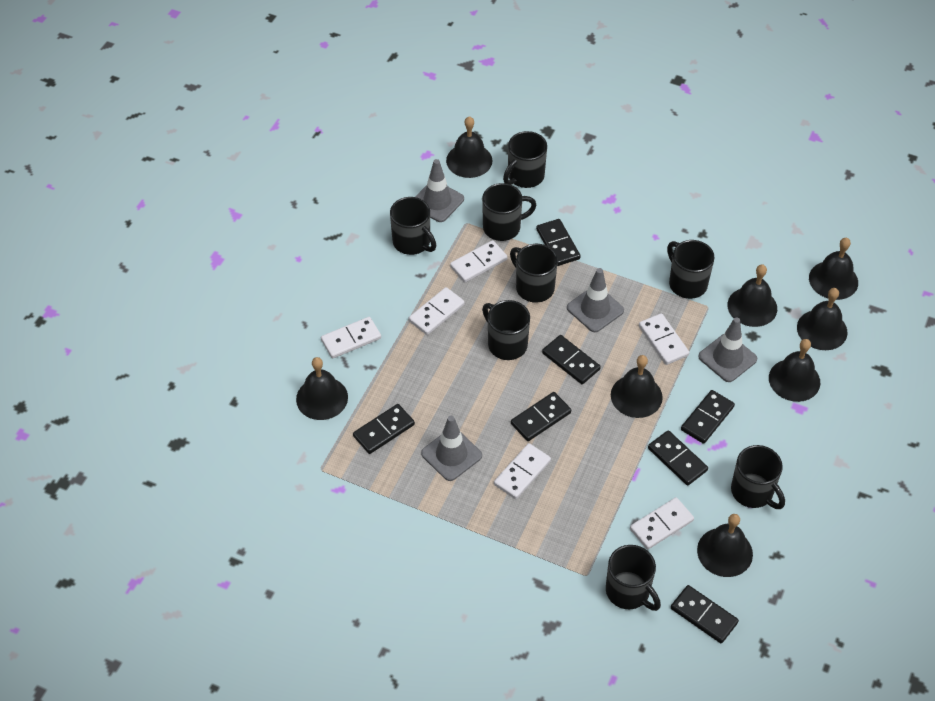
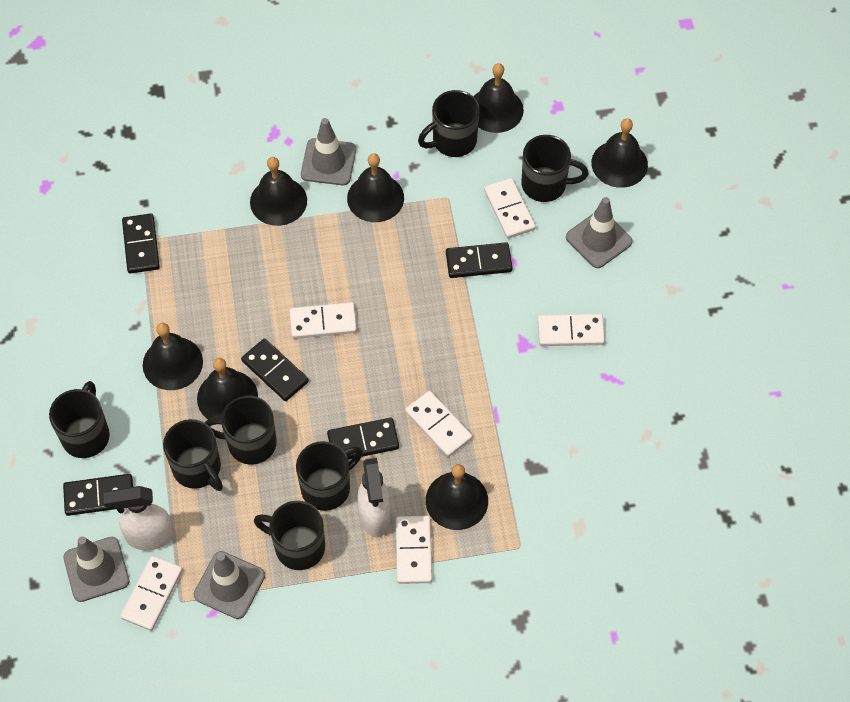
black bell: 8 -> 7
black domino: 7 -> 5
black mug: 8 -> 7
white spray bottle: 0 -> 2

